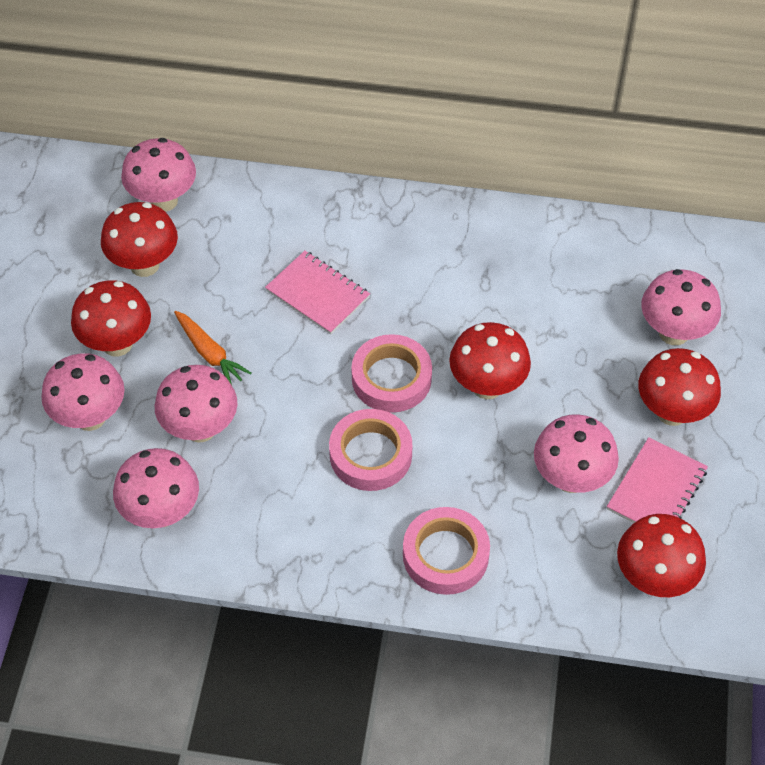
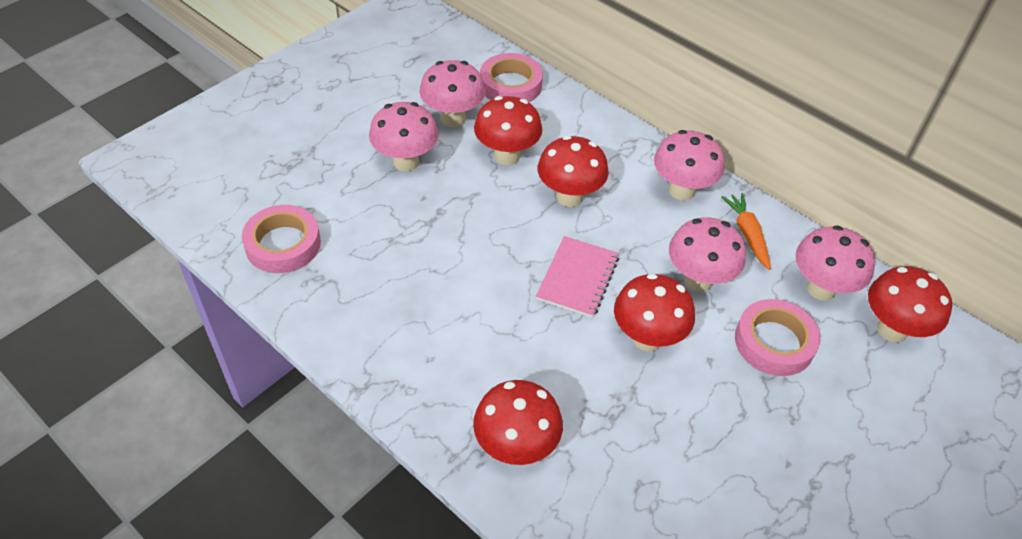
pink mushroom: 6 -> 5
pink notebook: 2 -> 1

